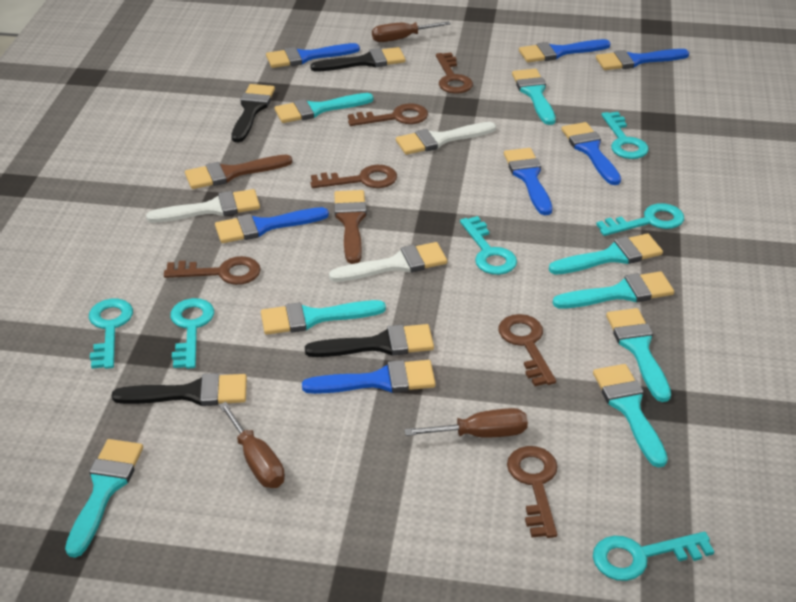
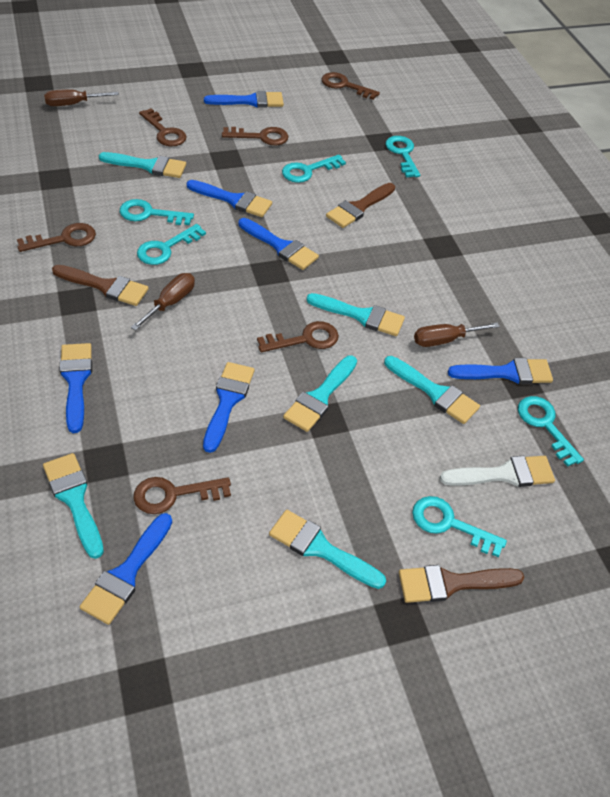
black brush: 4 -> 0
brown brush: 2 -> 3
turquoise brush: 8 -> 6
white brush: 3 -> 1

